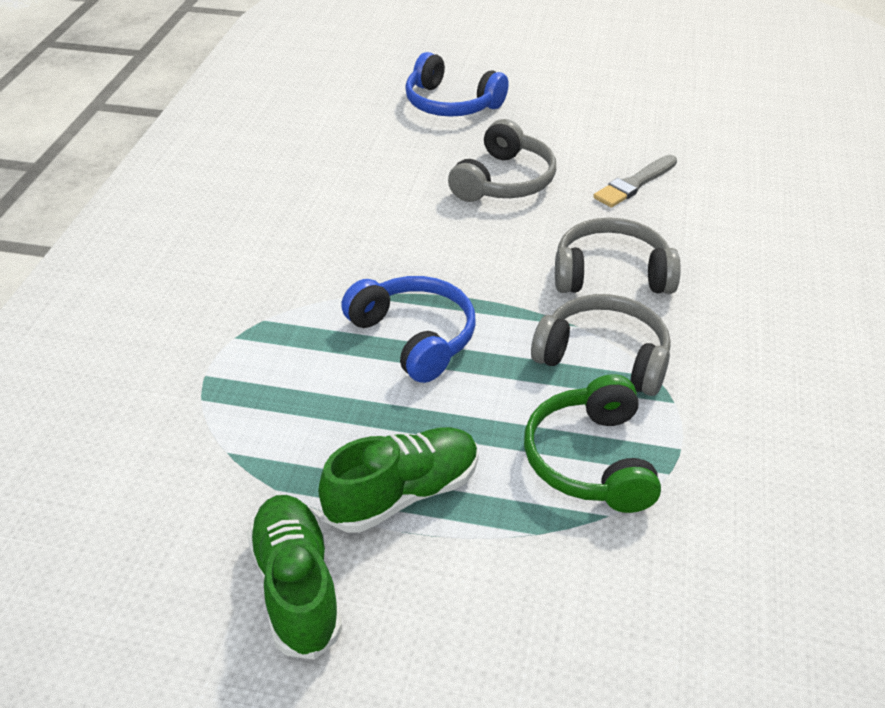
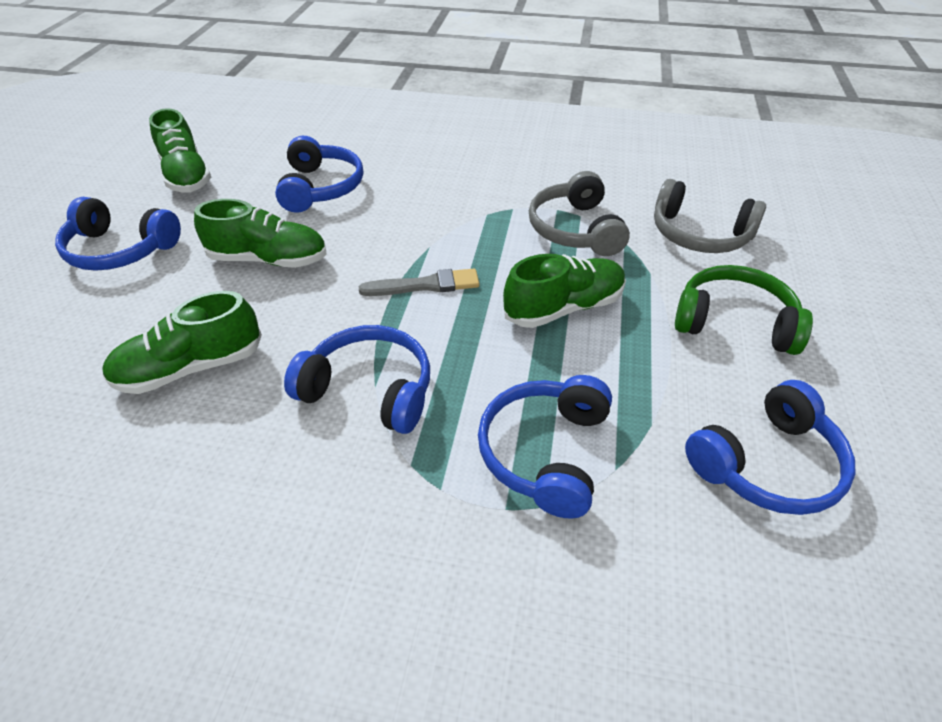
blue headphones: 2 -> 5
green shoe: 2 -> 4
grey headphones: 3 -> 2

